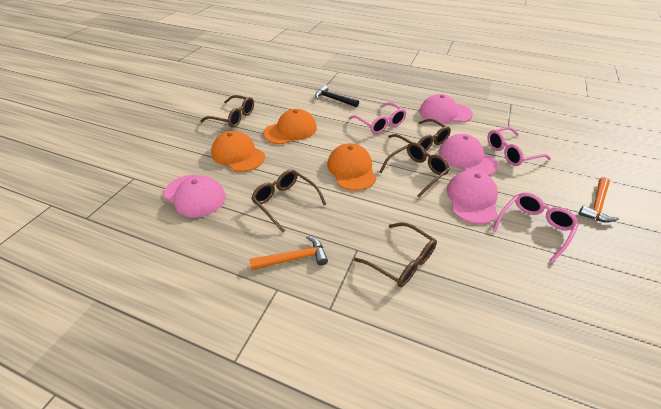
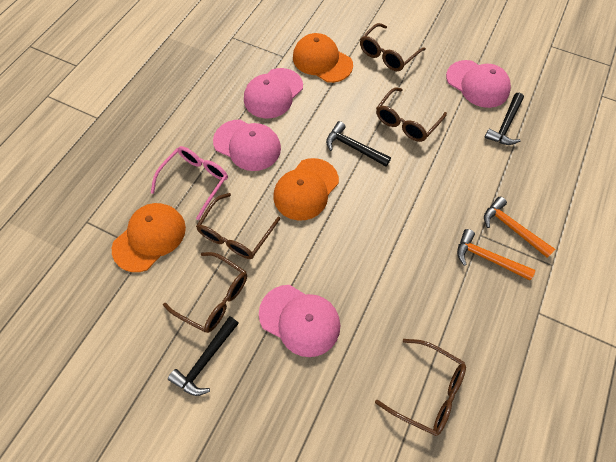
black hammer: 1 -> 3
pink glasses: 3 -> 1

